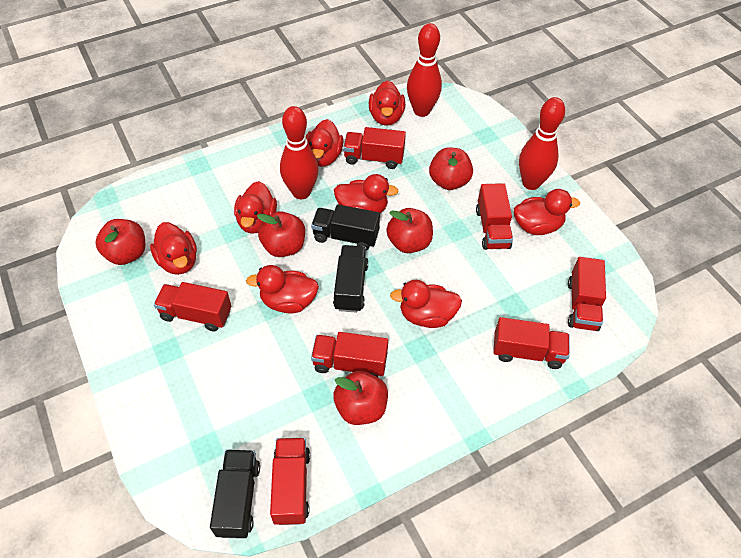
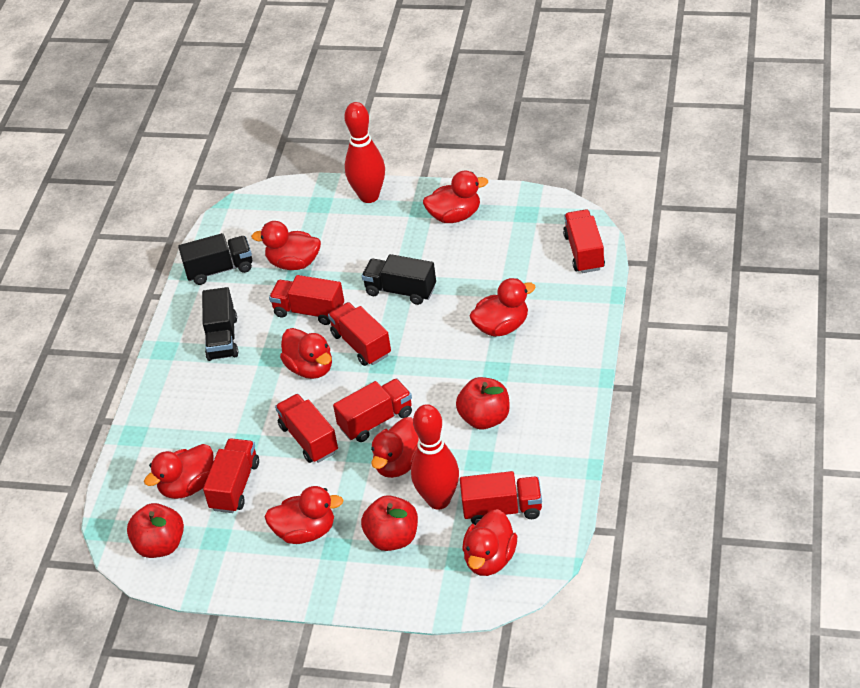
red apple: 5 -> 3
red bowling pin: 3 -> 2

